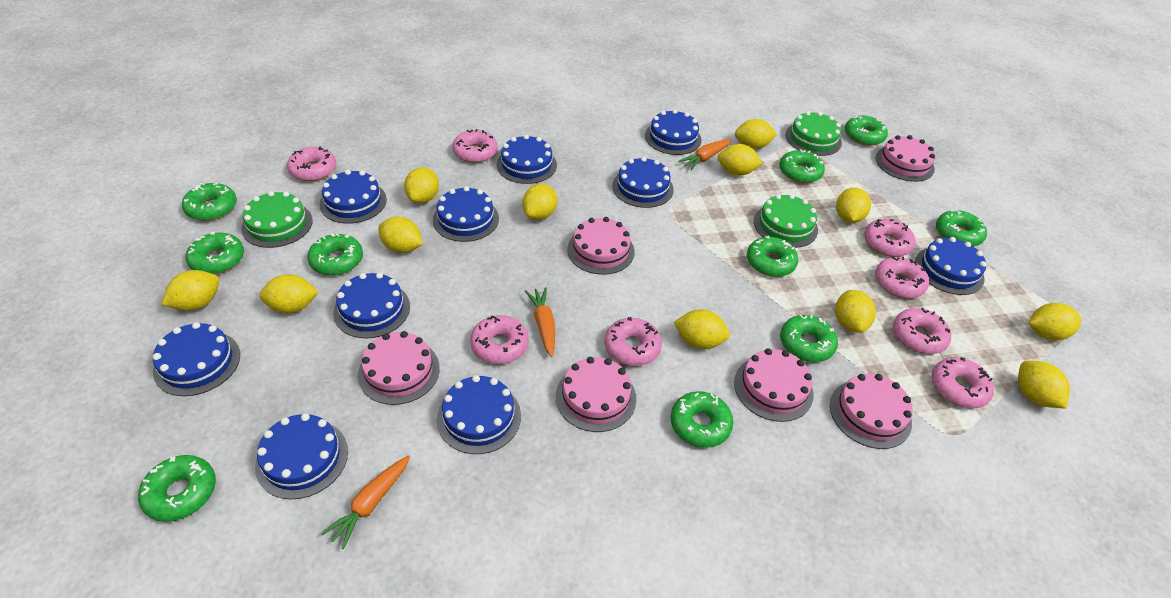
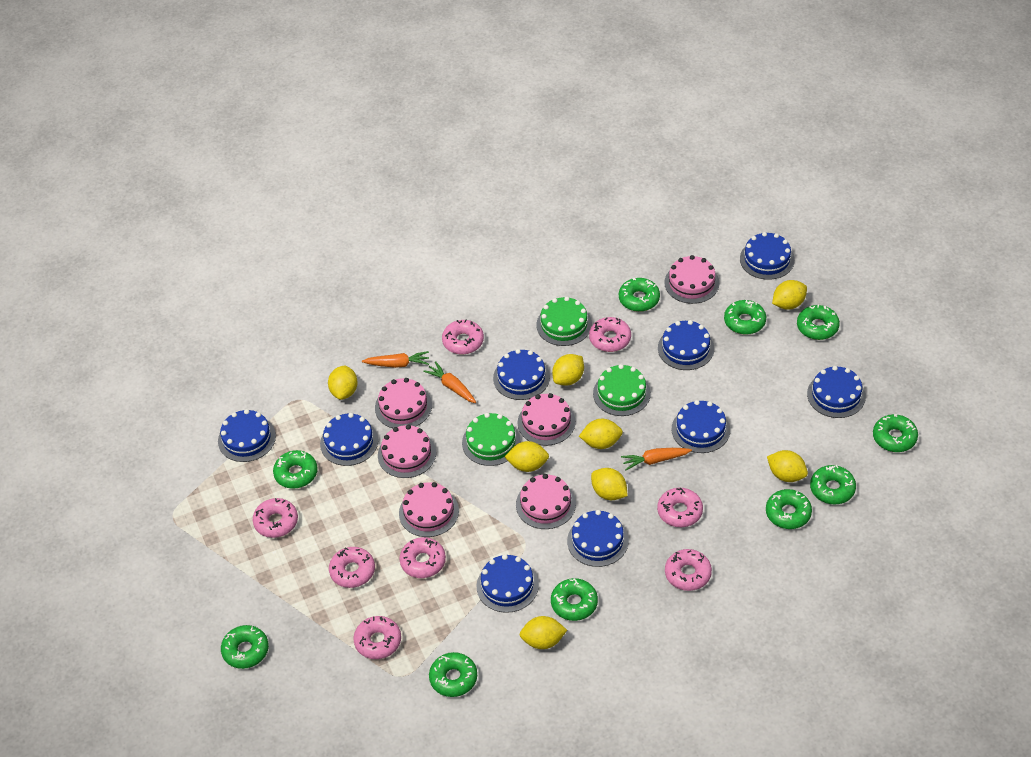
blue cake: 10 -> 9
yellow lemon: 12 -> 8

